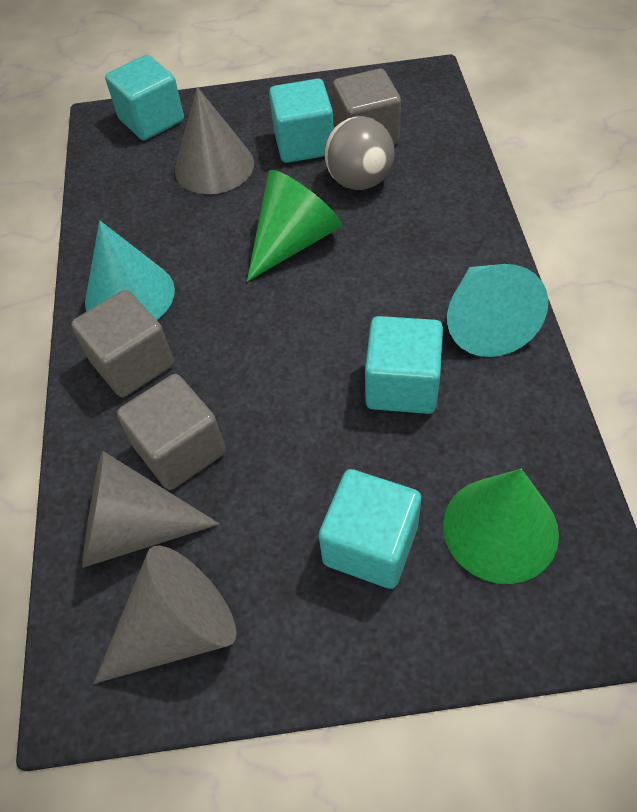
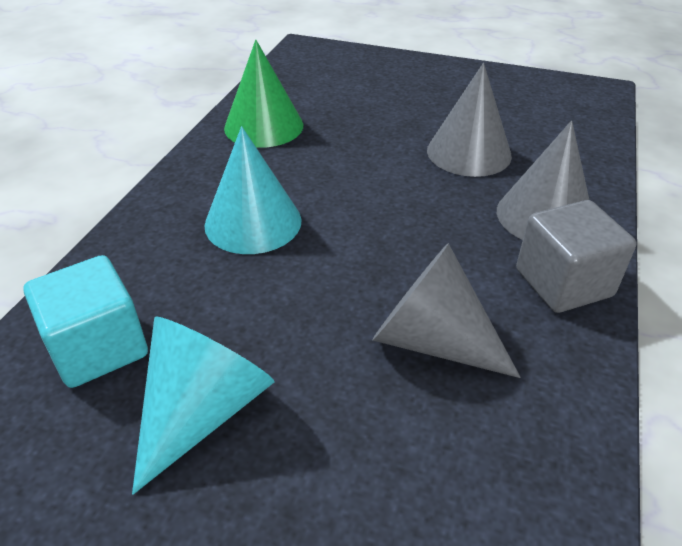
green cone: 2 -> 1
grey ball: 1 -> 0
grey cube: 3 -> 1
turquoise cube: 4 -> 1

